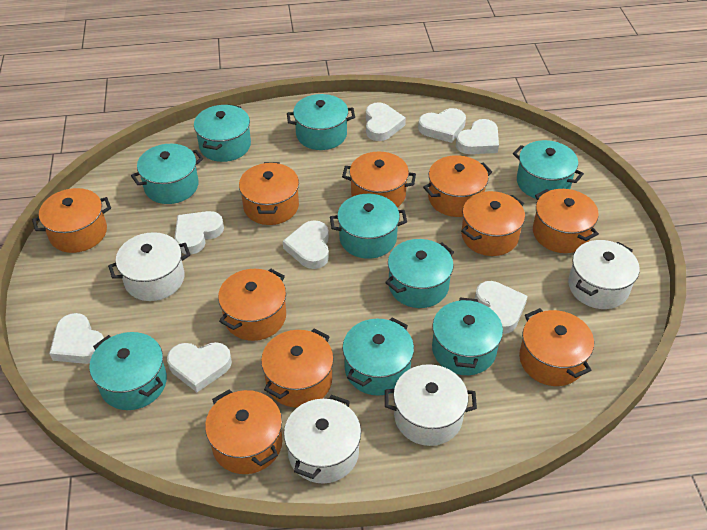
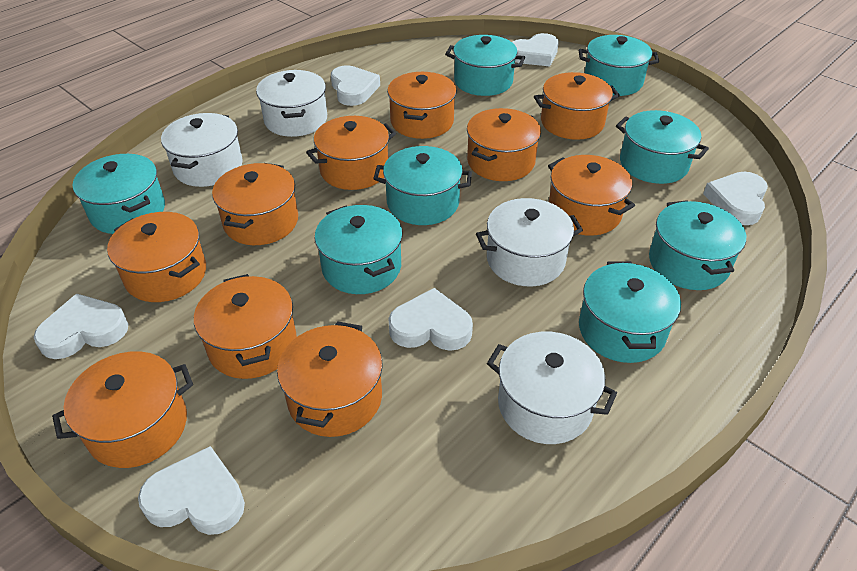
turquoise pot: 9 -> 8
white heart: 8 -> 6

